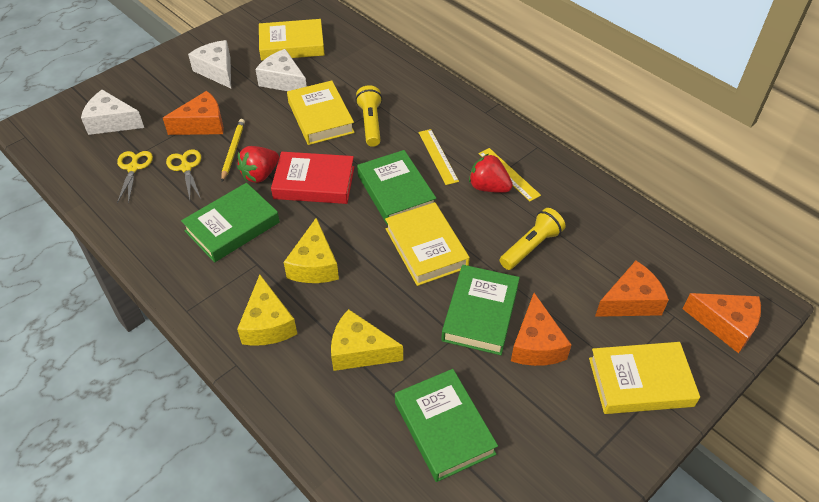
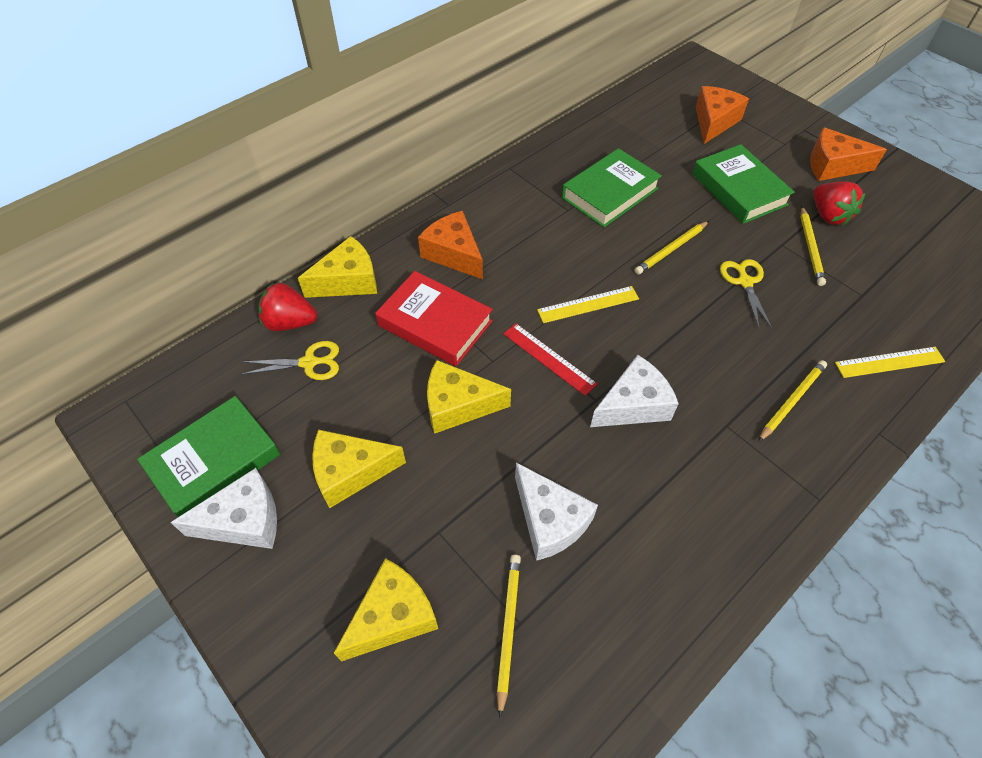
green book: 4 -> 3
orange cheese: 4 -> 3
red ruler: 0 -> 1
yellow book: 4 -> 0
yellow cheese: 3 -> 4
yellow flashlight: 2 -> 0
yellow pencil: 1 -> 4

